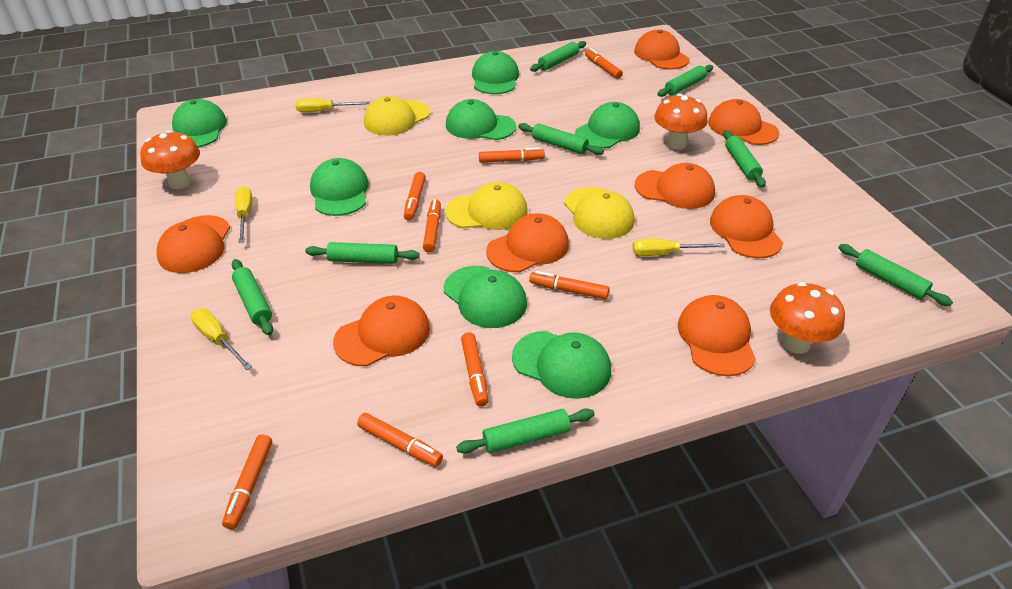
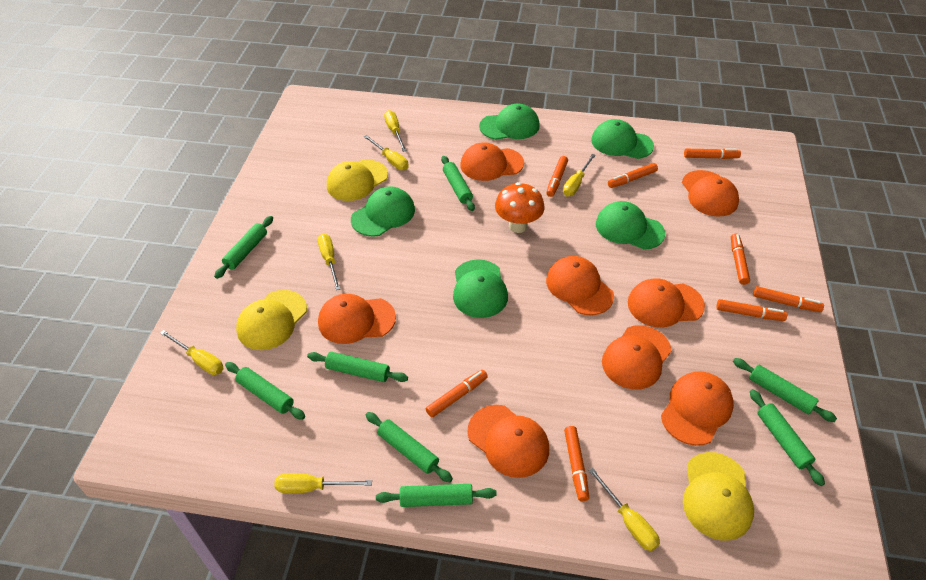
green cap: 7 -> 5
orange mushroom: 3 -> 1
yellow screwdriver: 4 -> 7

